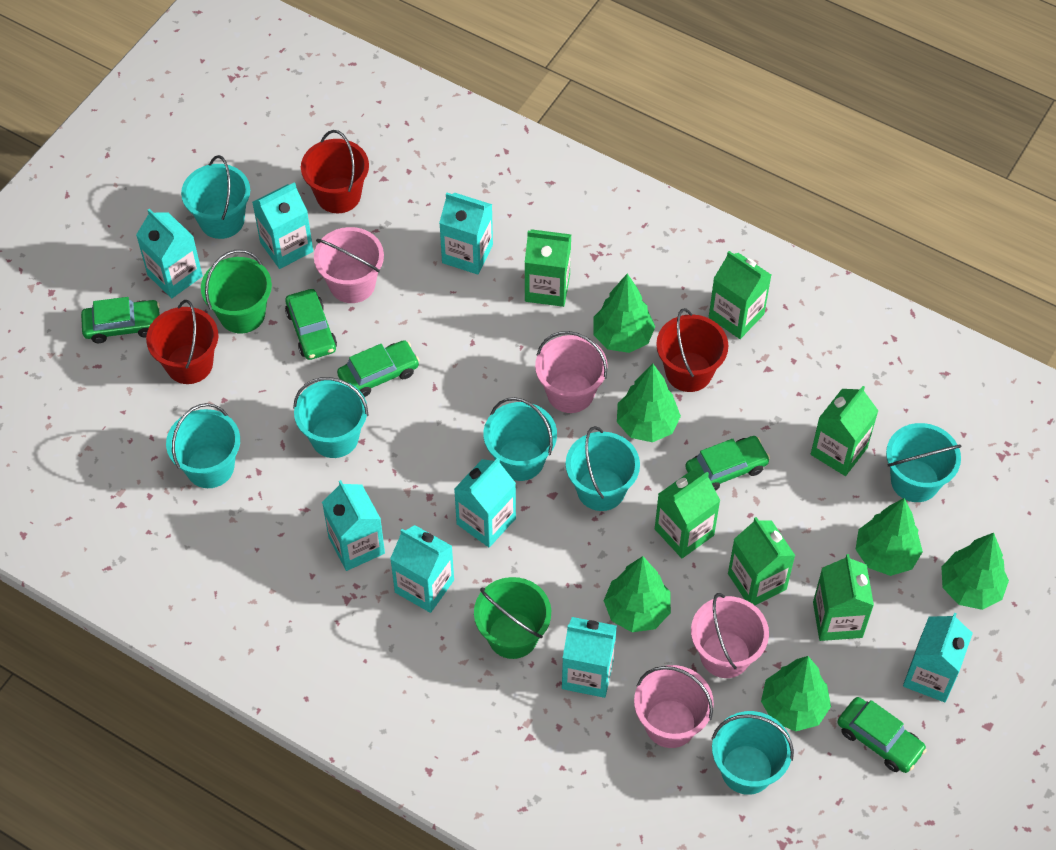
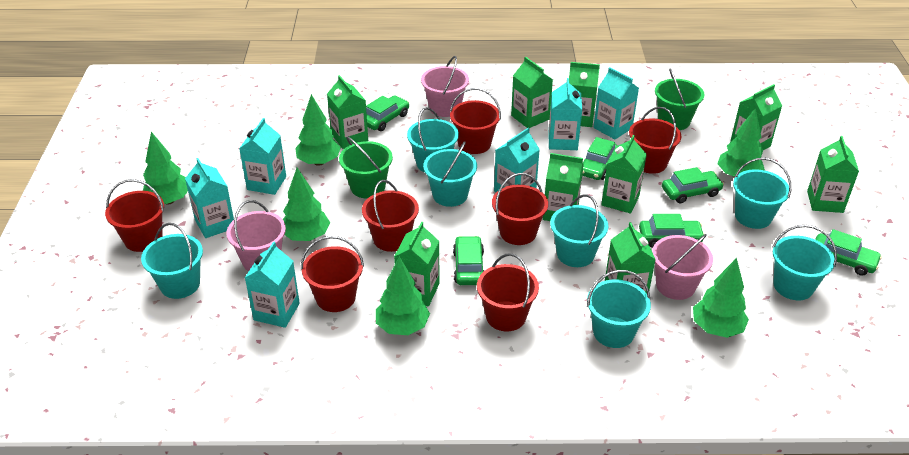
green car: 5 -> 6
green carton: 6 -> 9
pink bucket: 4 -> 3
red bucket: 3 -> 7
turquoise carton: 8 -> 6

